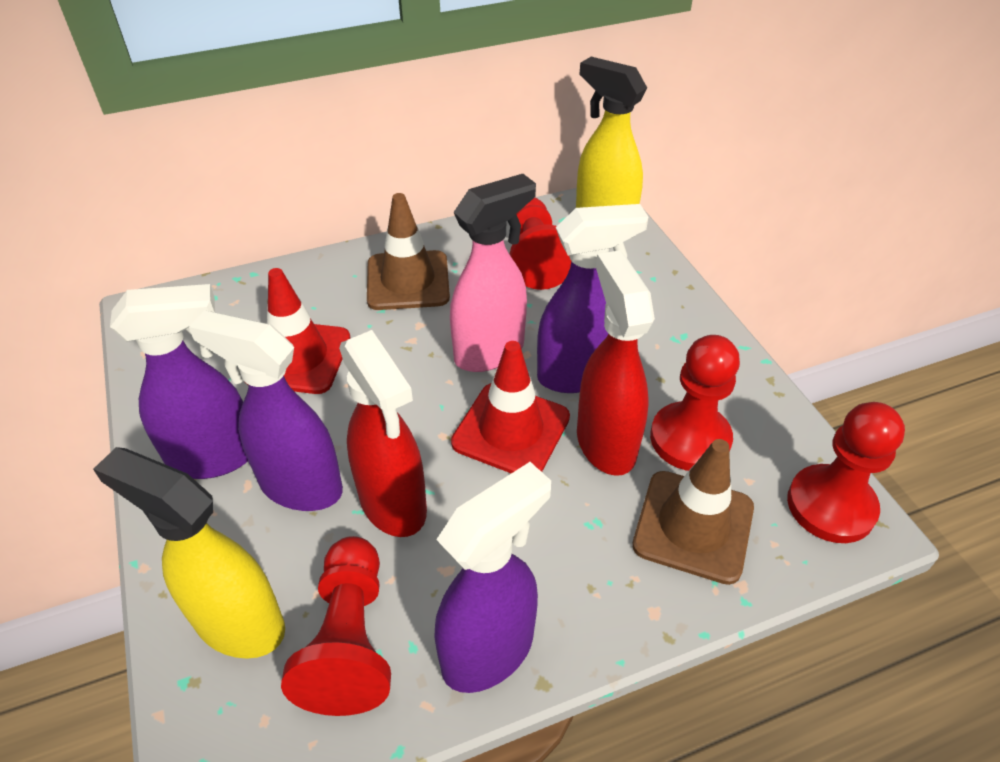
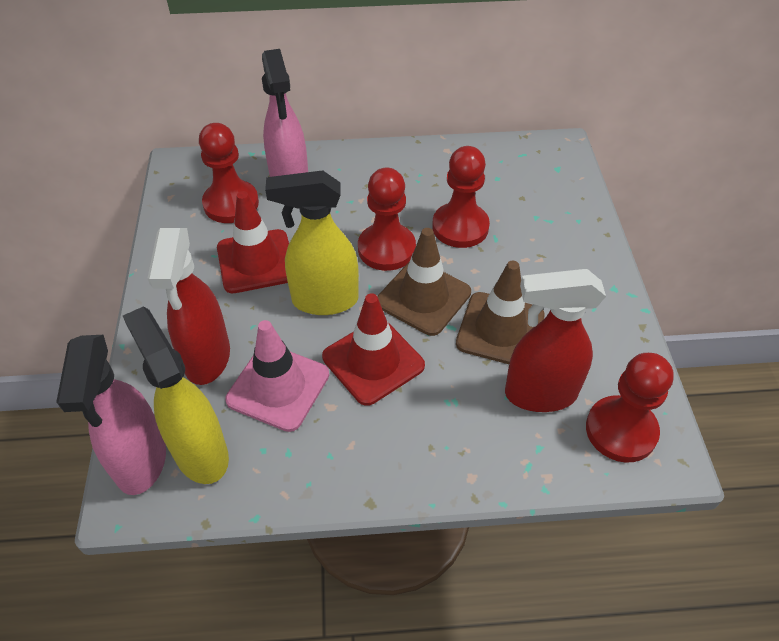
pink spray bottle: 1 -> 2
pink traffic cone: 0 -> 1
purple spray bottle: 4 -> 0

